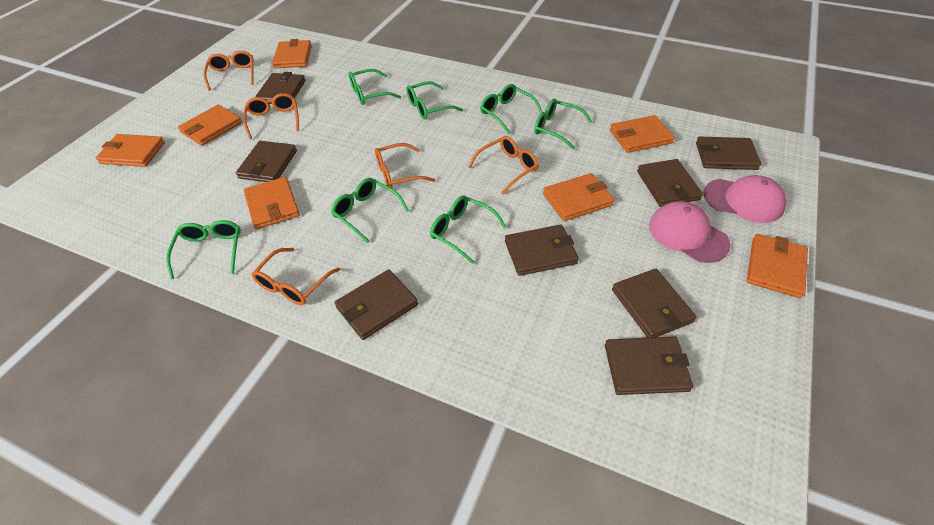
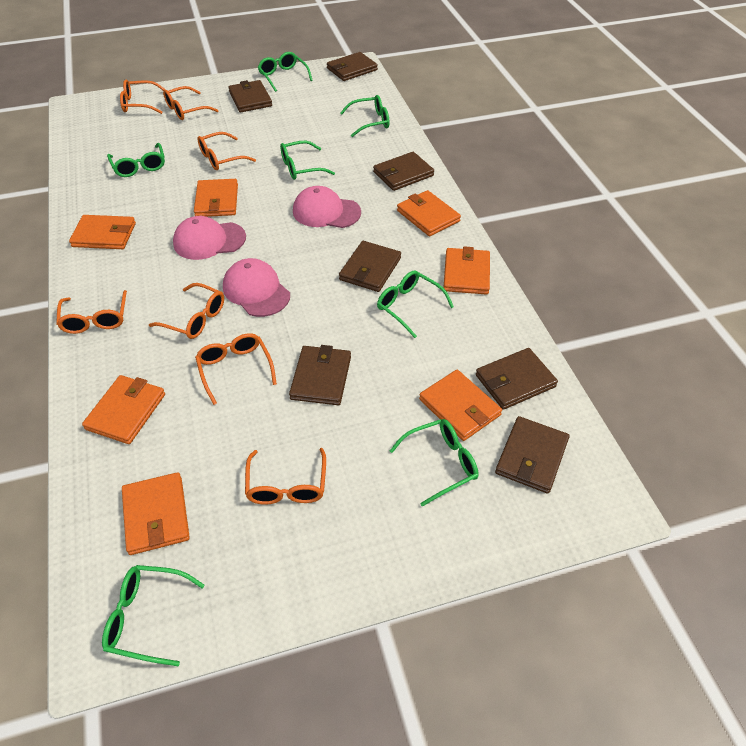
brown wallet: 8 -> 7
orange glasses: 5 -> 7
pink cap: 2 -> 3

